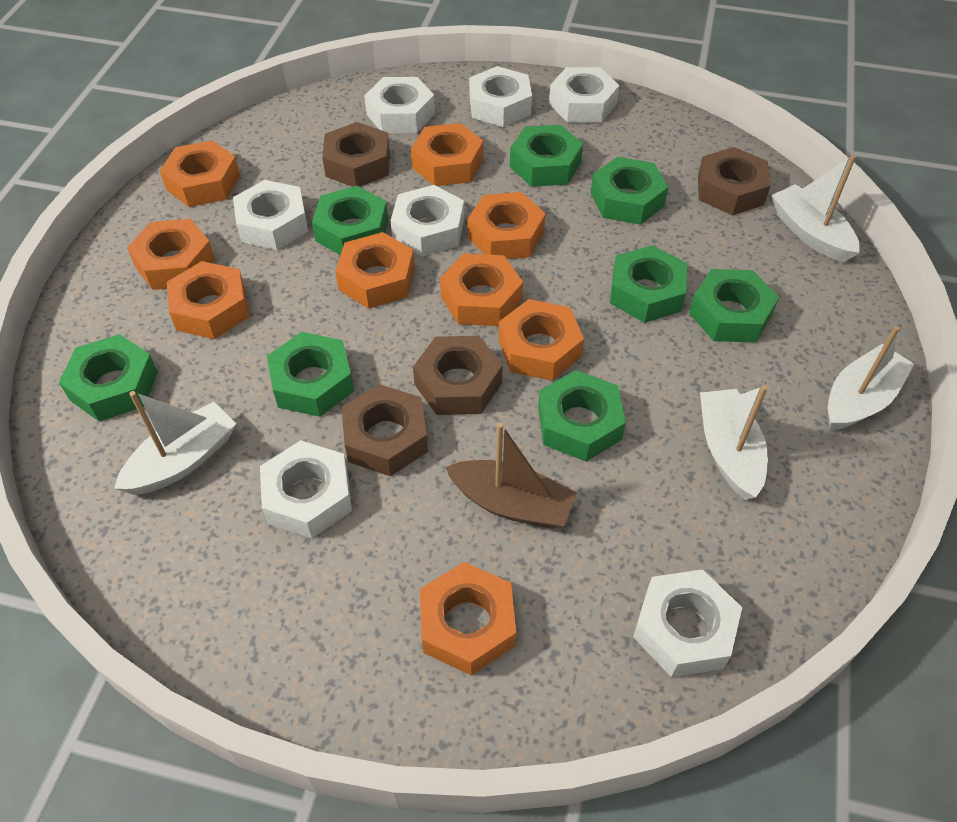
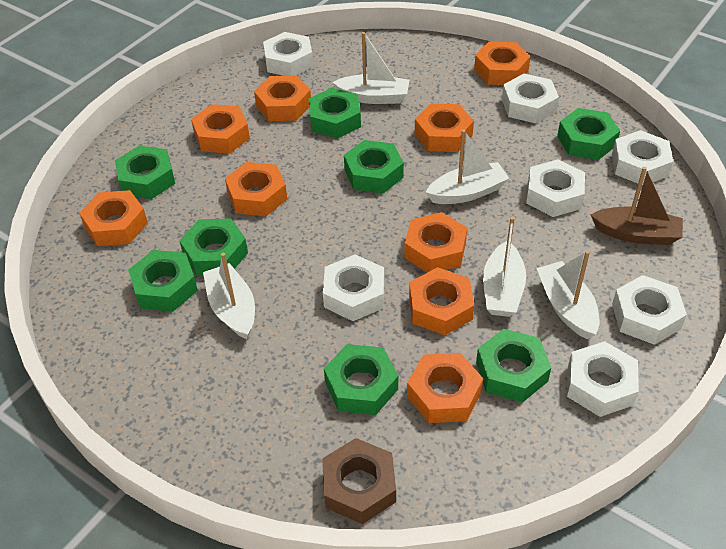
brown nut: 4 -> 1
white boat: 4 -> 5

